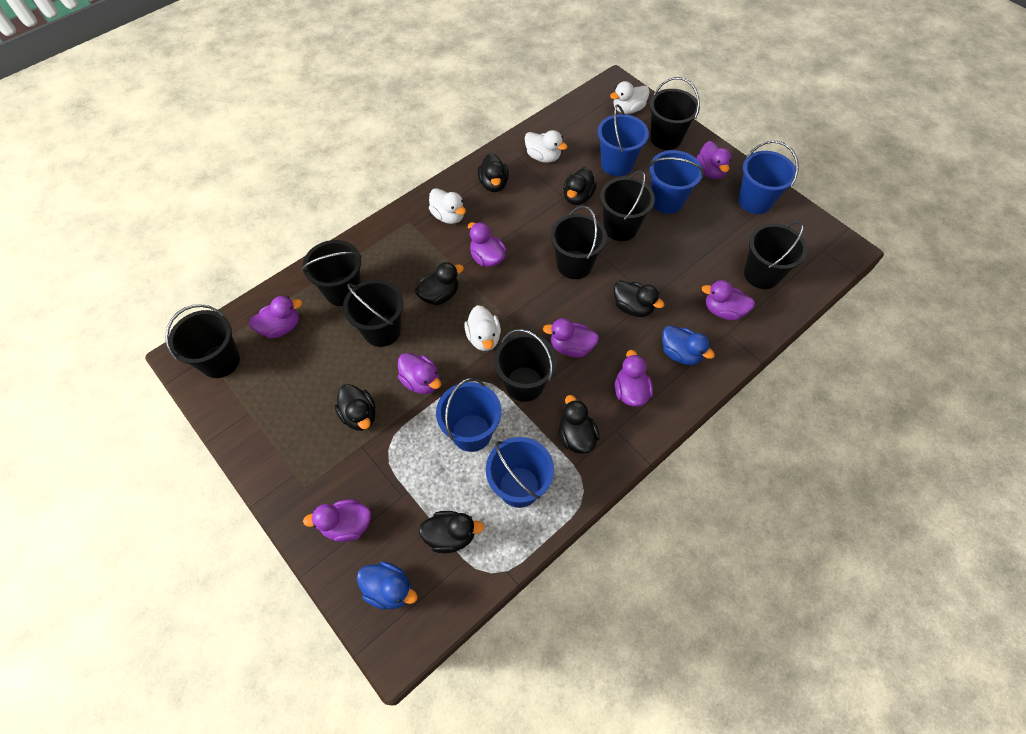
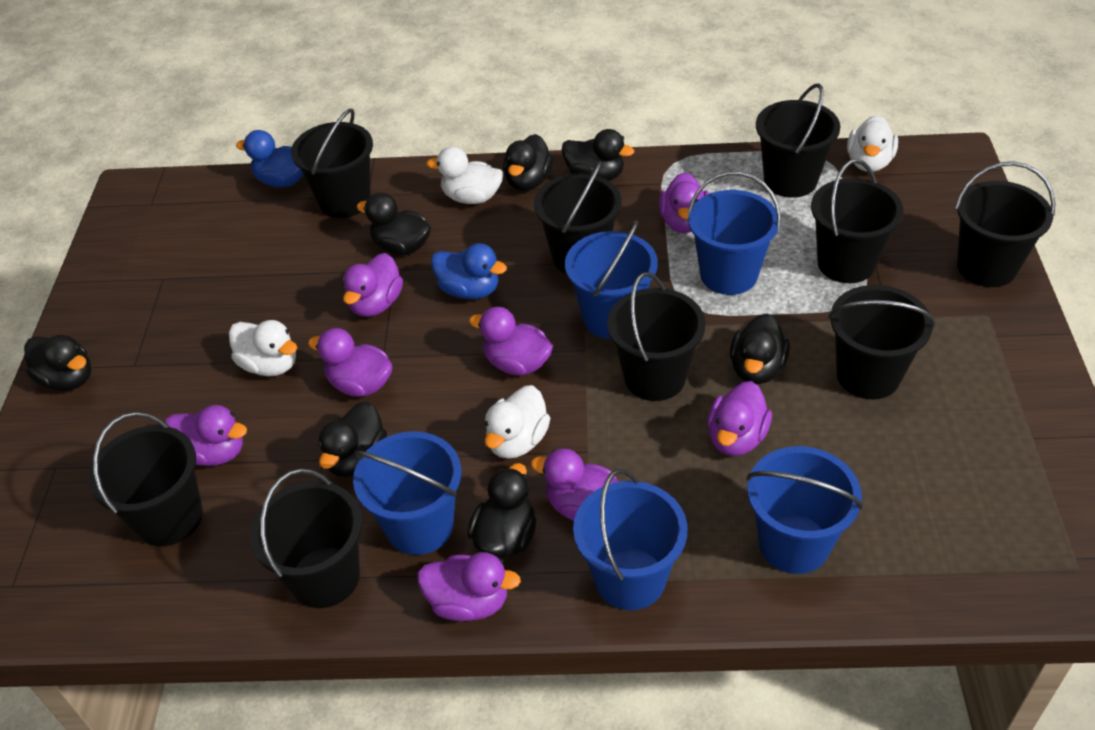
black bucket: 8 -> 9

